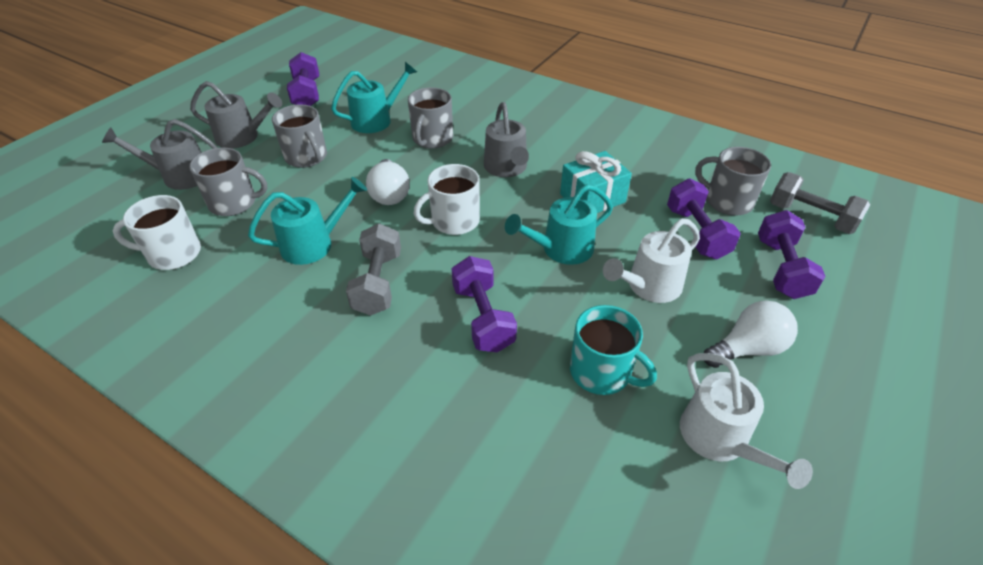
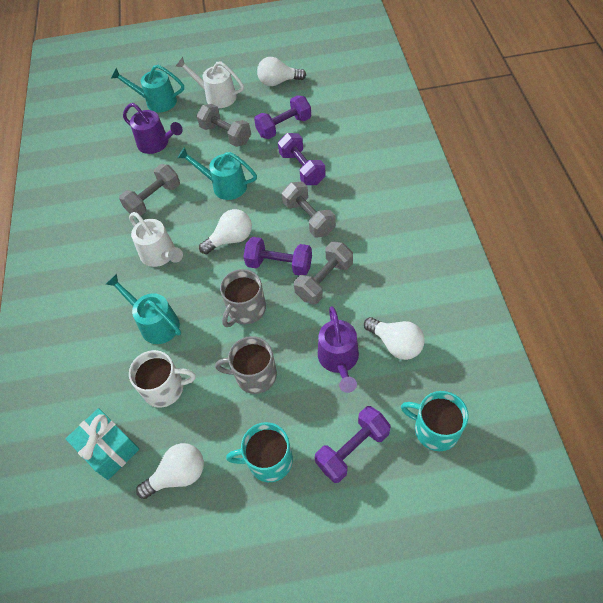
grey dumbbell: 2 -> 4
grey mug: 4 -> 2
grey watering can: 3 -> 0
purple watering can: 0 -> 2
turquoise mug: 1 -> 2
white light bulb: 2 -> 4
white mug: 2 -> 1

